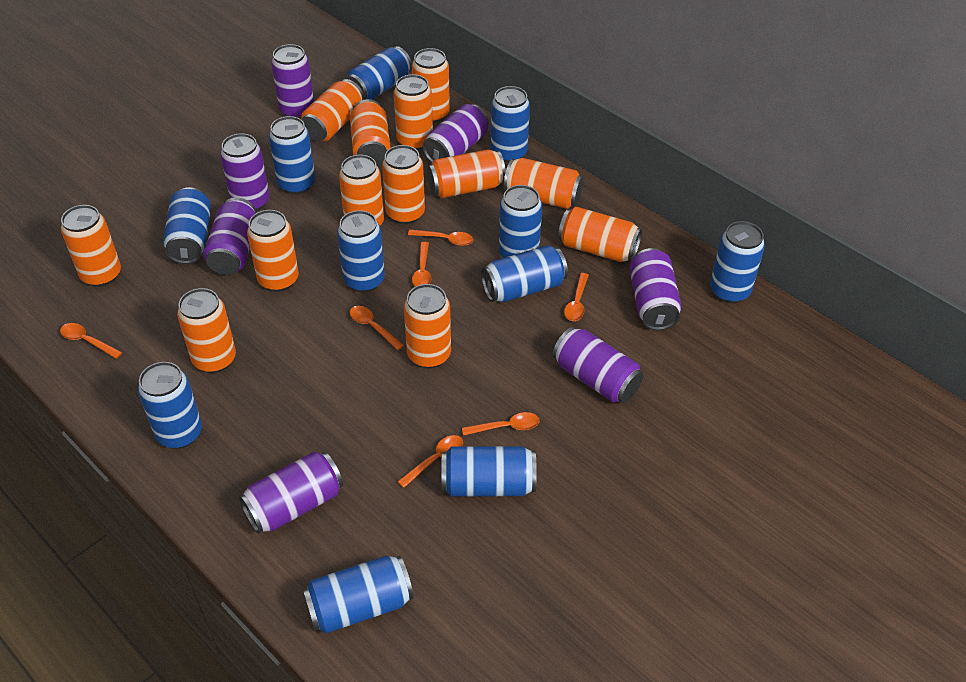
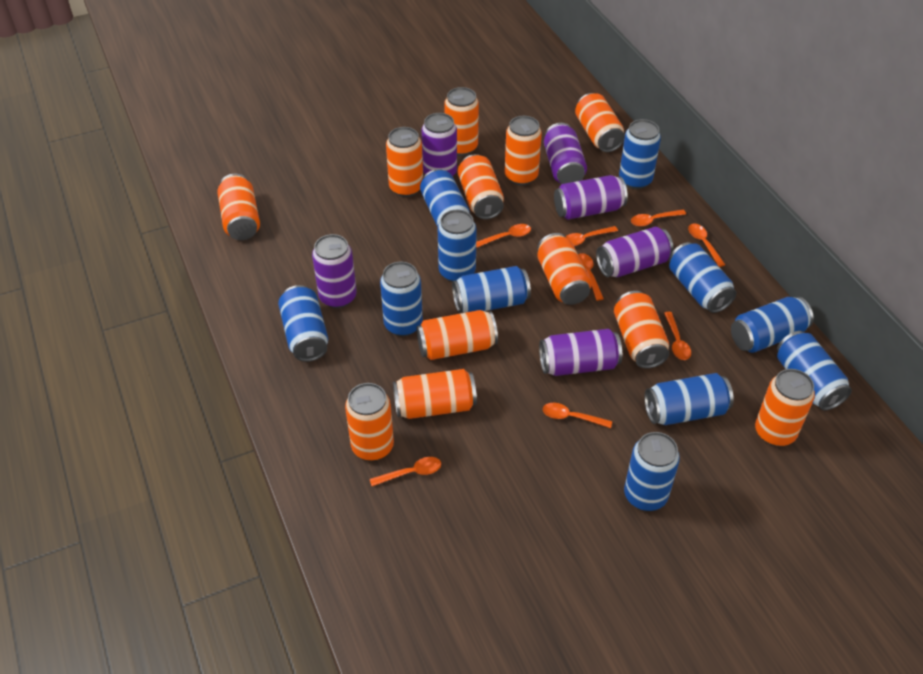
orange can: 13 -> 12
orange spoon: 7 -> 8
purple can: 7 -> 6

